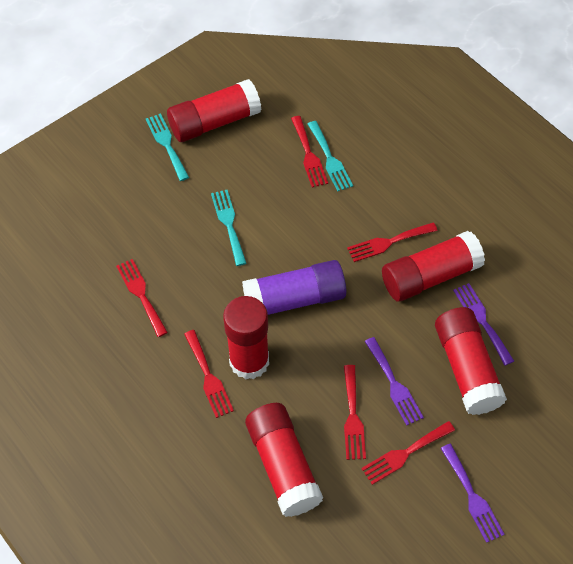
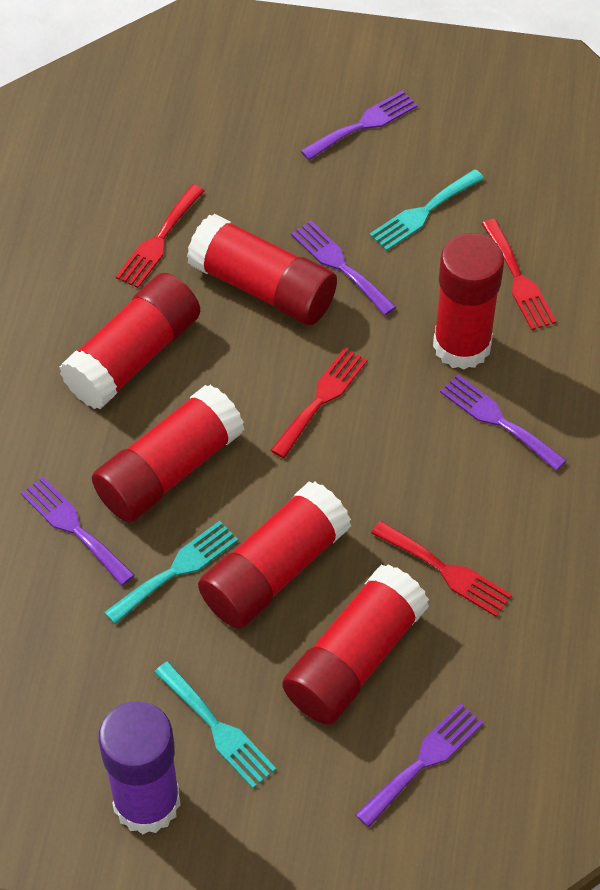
purple fork: 3 -> 5
red fork: 6 -> 4
red glue stick: 5 -> 6

